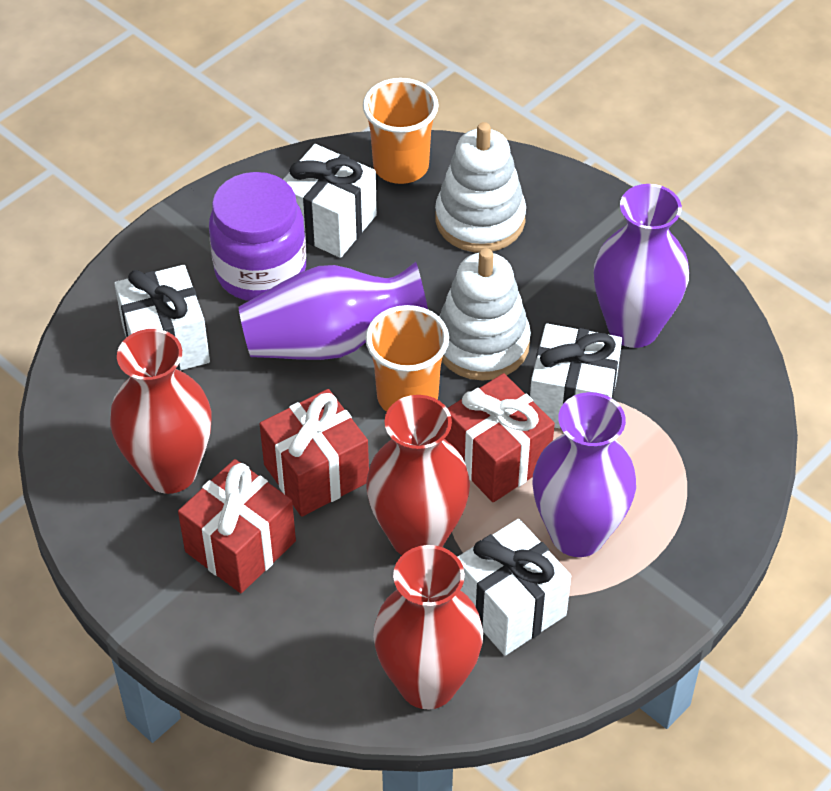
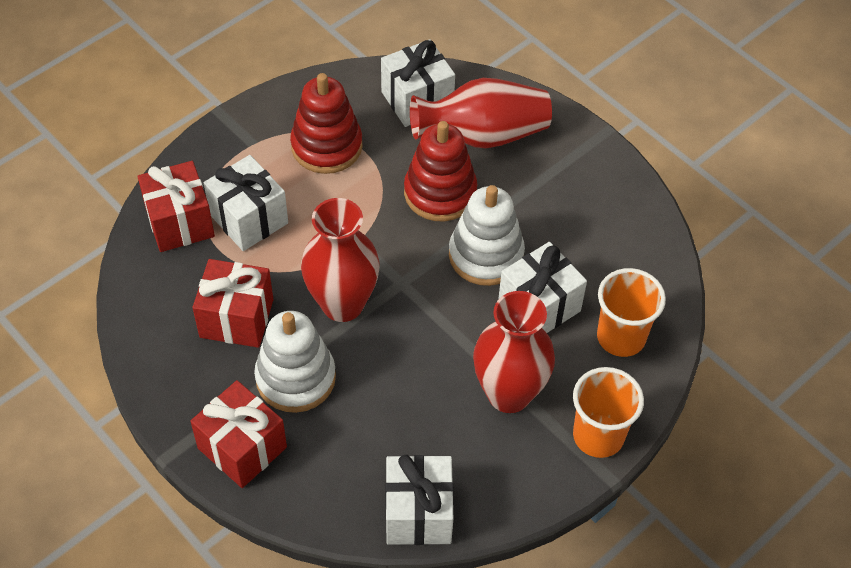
purple jar: 1 -> 0
purple vase: 3 -> 0
red stacking toy: 0 -> 2

